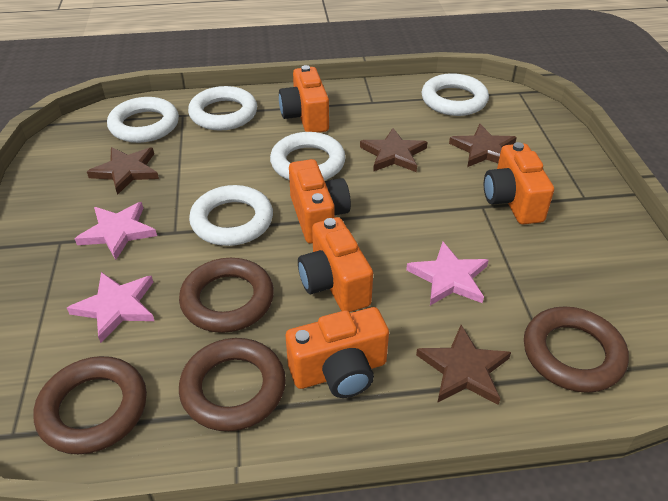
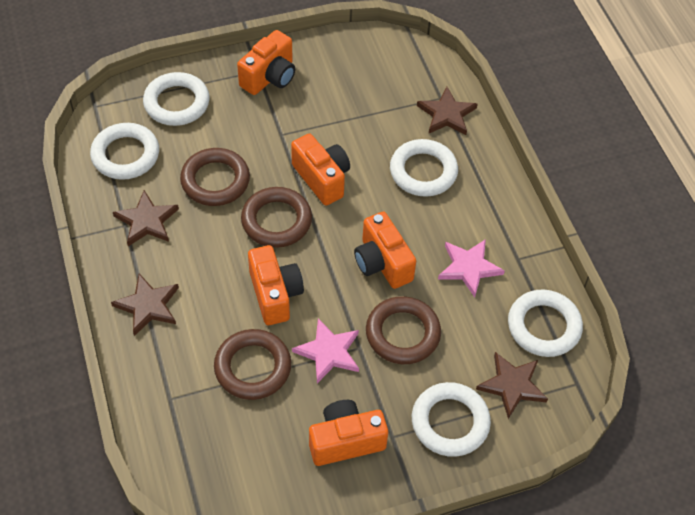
pink star: 3 -> 2

